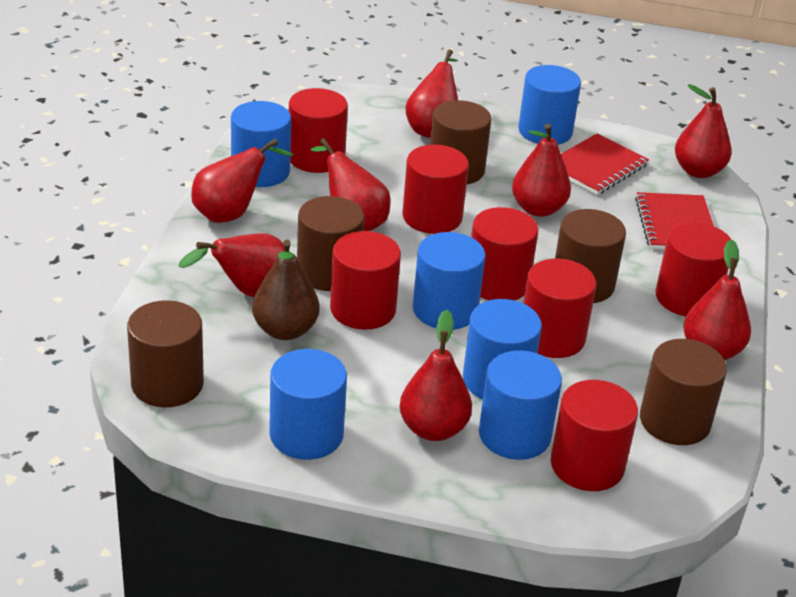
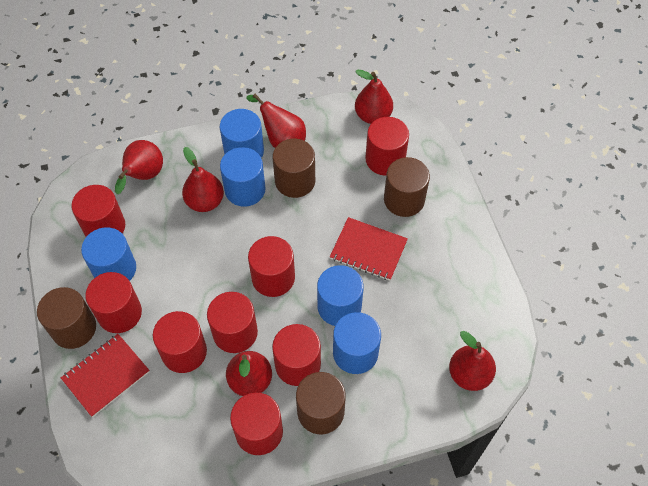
blue cylinder: 6 -> 5
brown cylinder: 5 -> 4
brown pear: 1 -> 0
red cylinder: 7 -> 8
red pear: 8 -> 6

